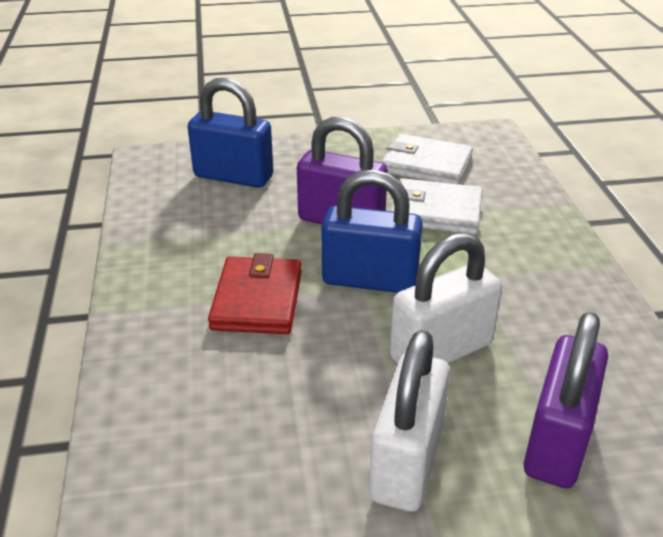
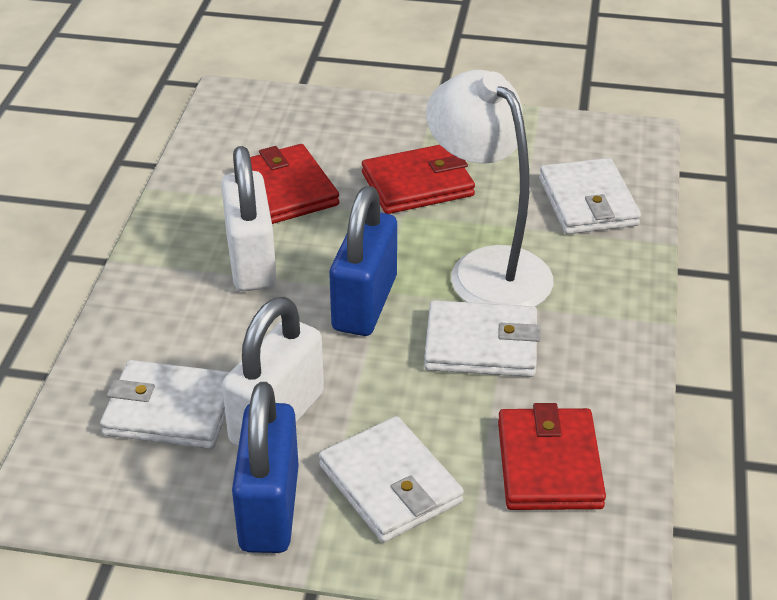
purple padlock: 2 -> 0
red wallet: 1 -> 3
white lamp: 0 -> 1
white wallet: 2 -> 4

